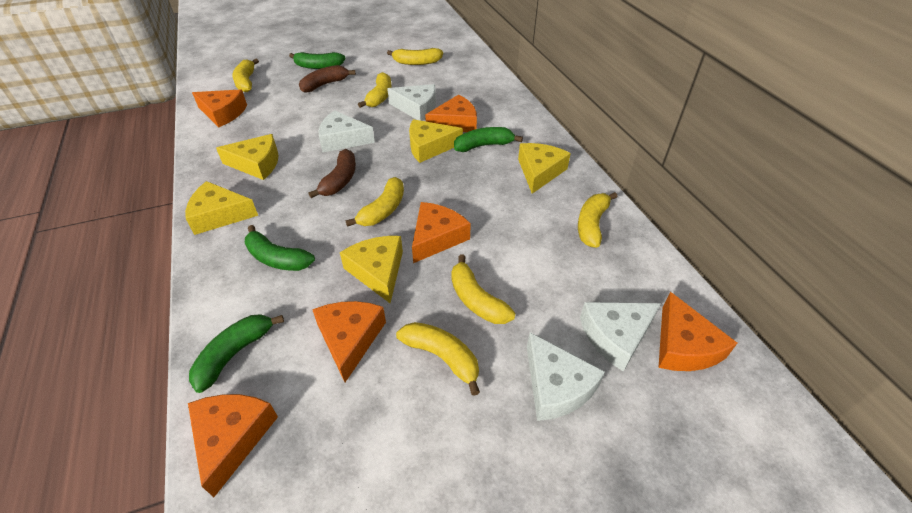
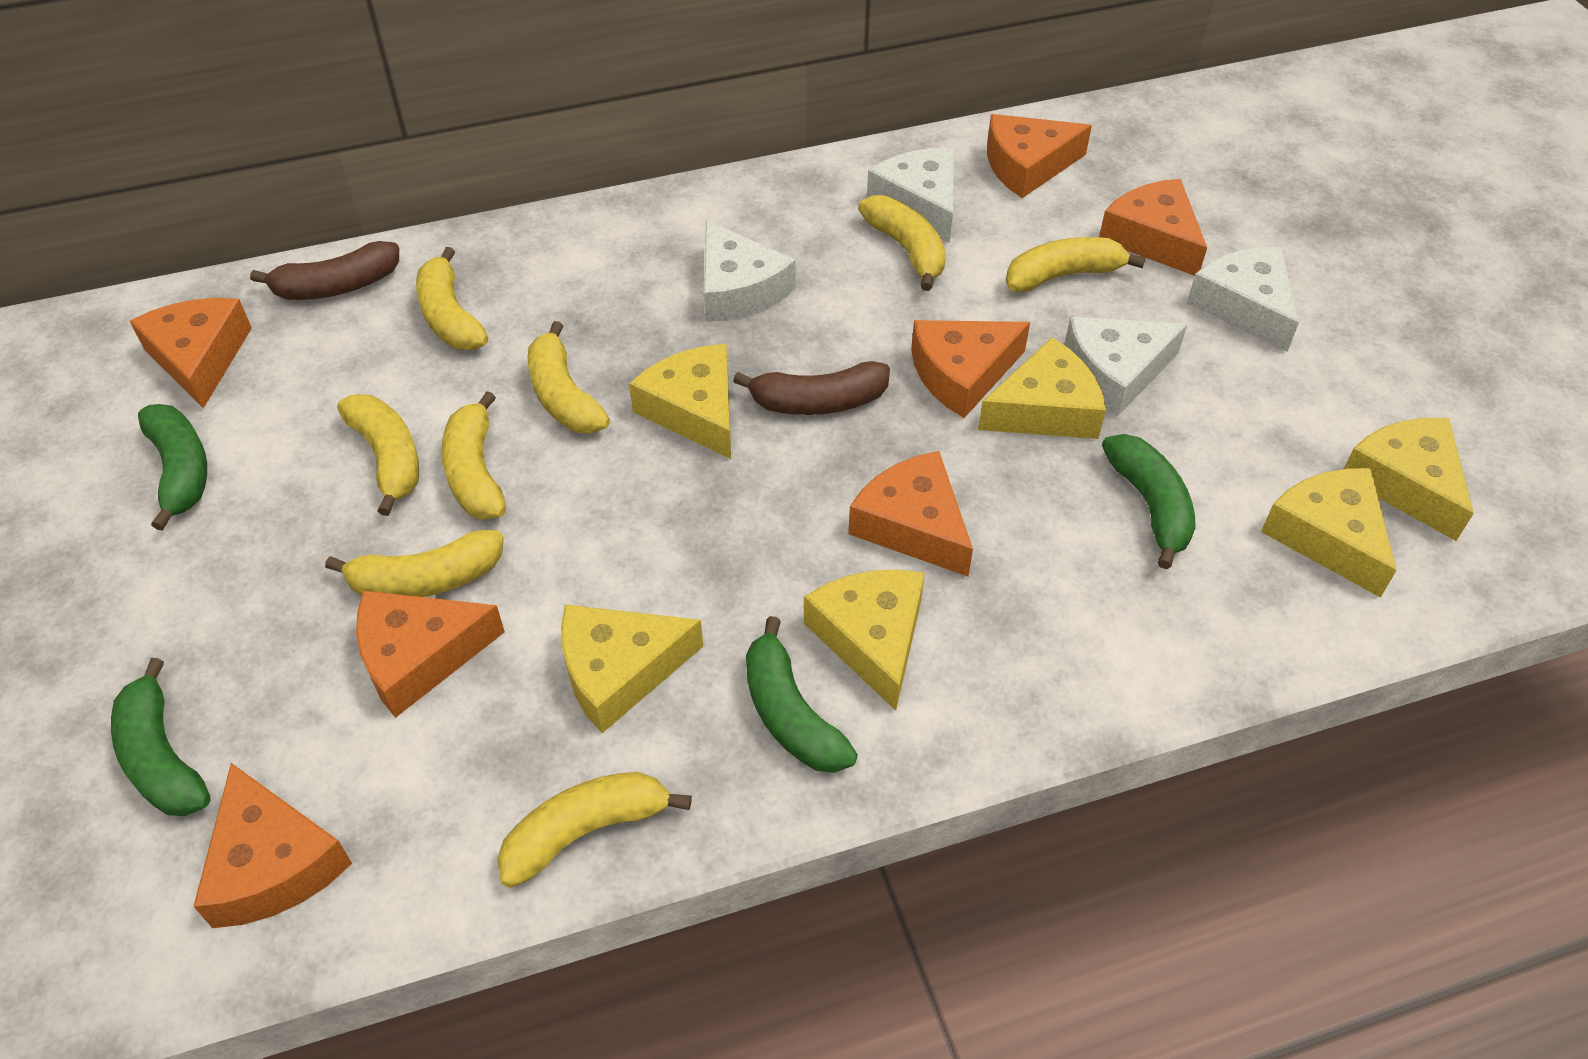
orange cheese: 6 -> 7
yellow banana: 7 -> 8
yellow cheese: 5 -> 6

